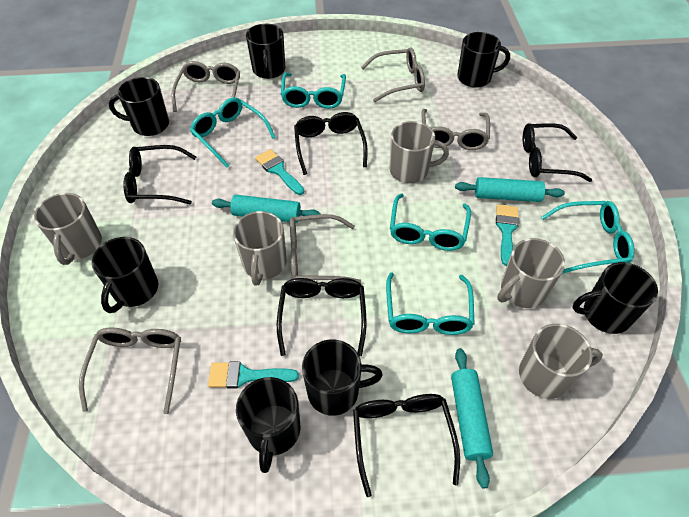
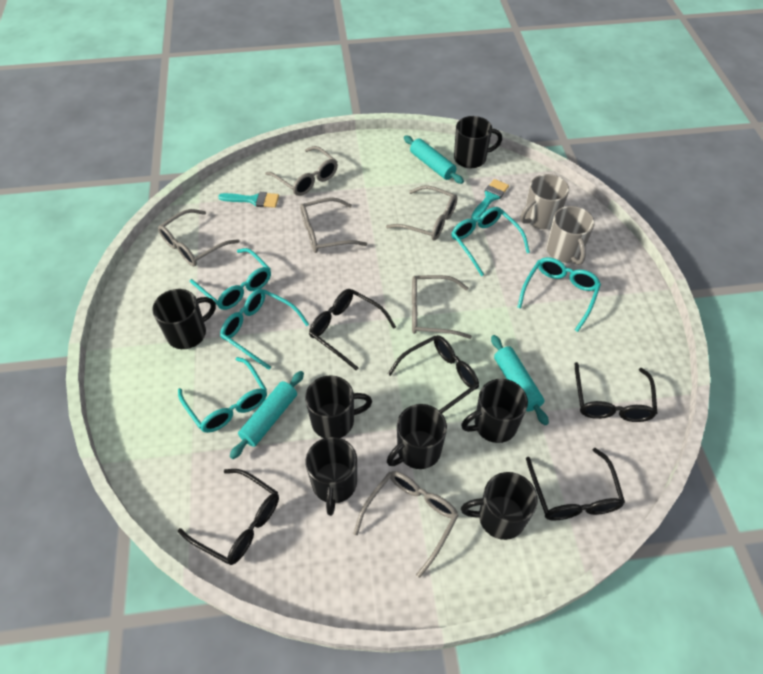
grey glasses: 5 -> 6
grey mug: 5 -> 2
turquoise brush: 3 -> 2

